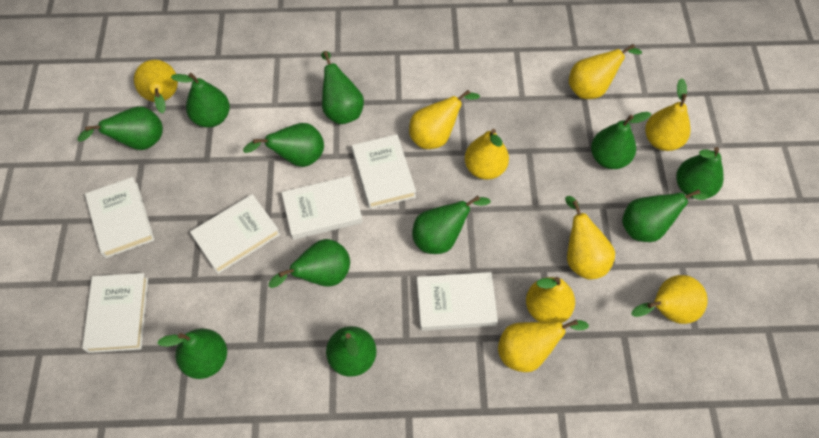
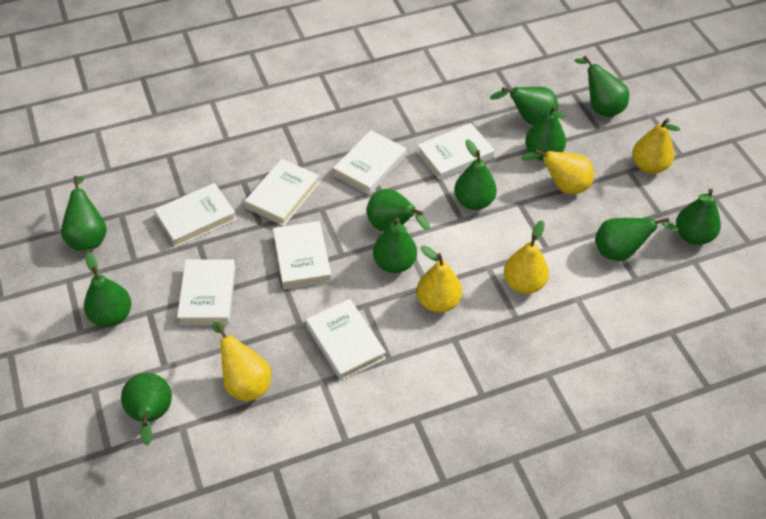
white book: 6 -> 7
yellow pear: 9 -> 5

